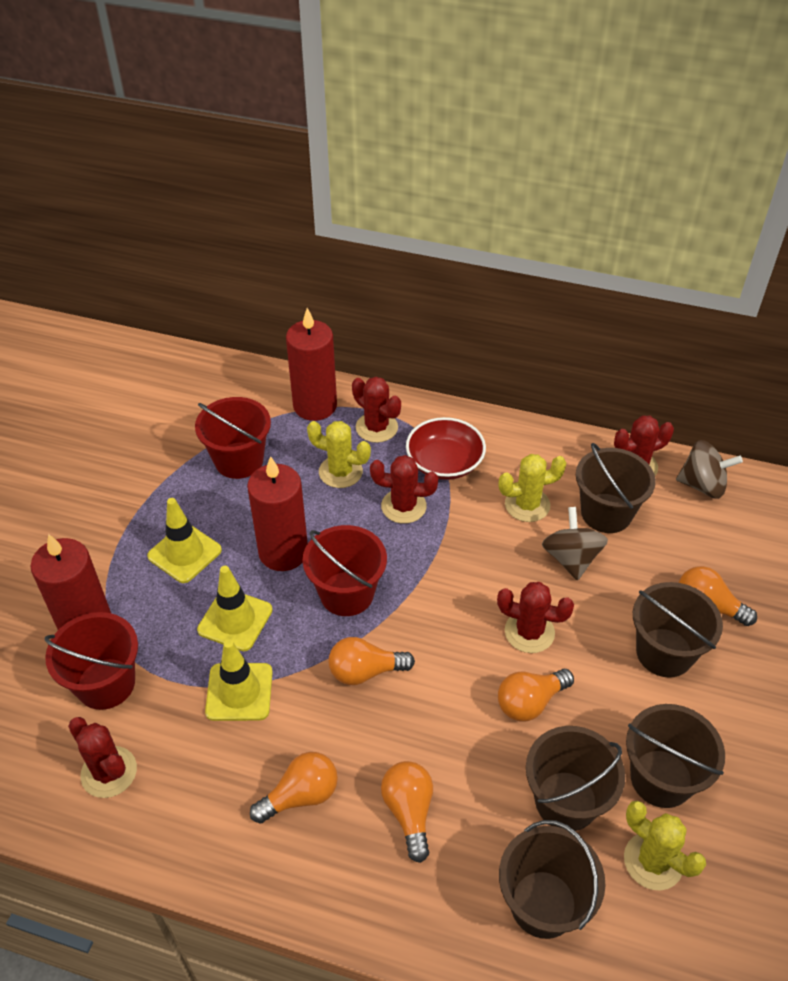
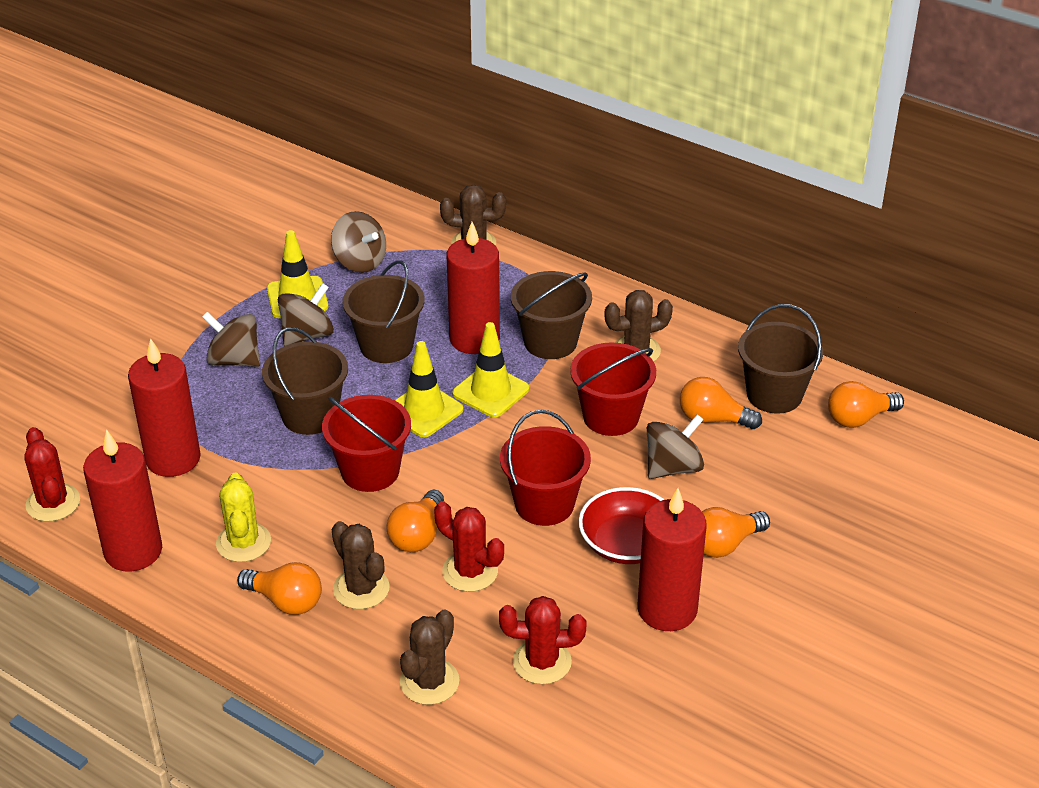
brown bucket: 5 -> 4
brown cactus: 0 -> 4
brown spinning top: 2 -> 4
red cactus: 5 -> 3
red candle: 3 -> 4
yellow cactus: 3 -> 1

